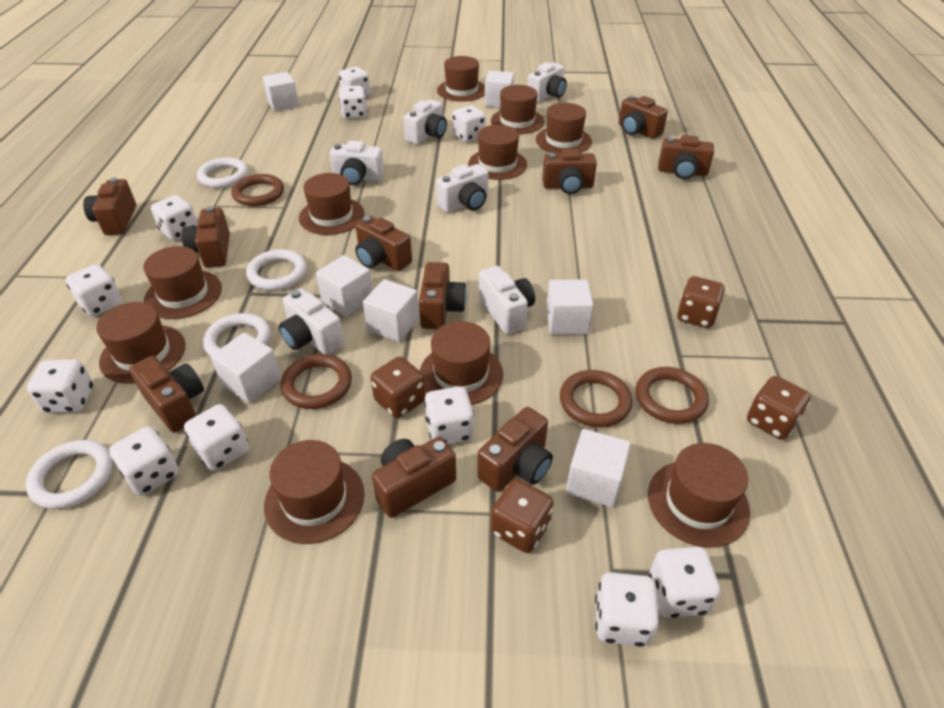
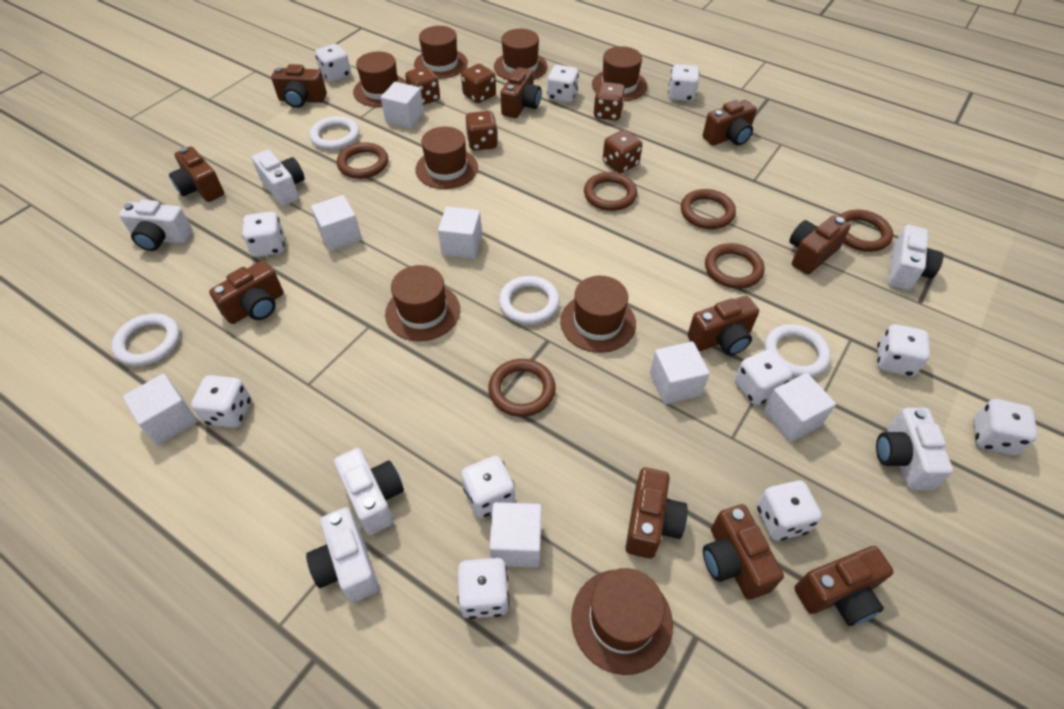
brown dice: 4 -> 5
brown hat: 10 -> 8
brown ring: 4 -> 6

